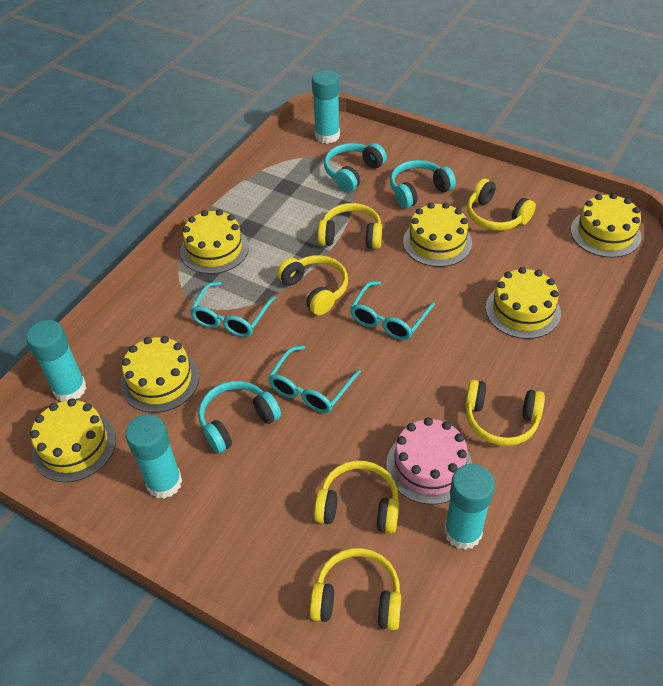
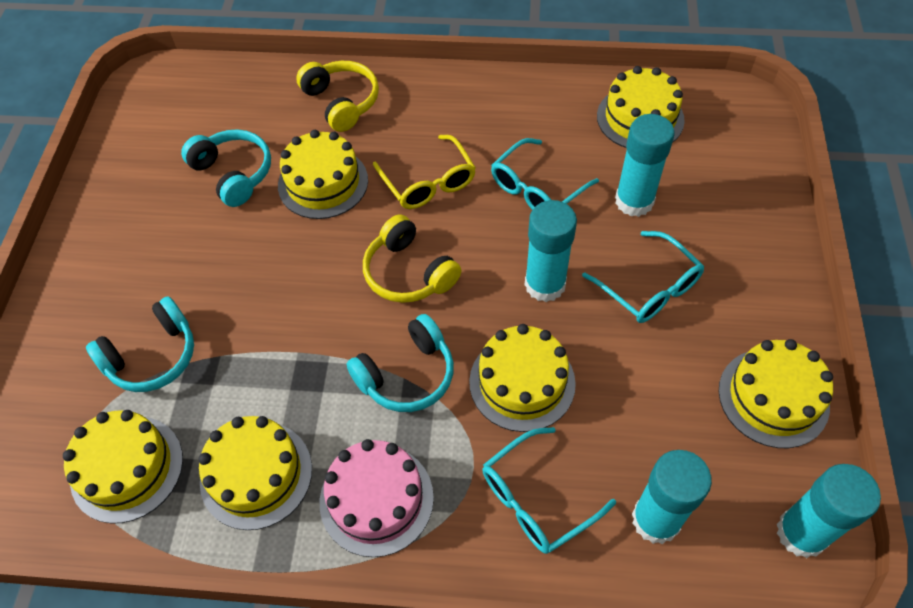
yellow glasses: 0 -> 1
yellow headphones: 6 -> 2

